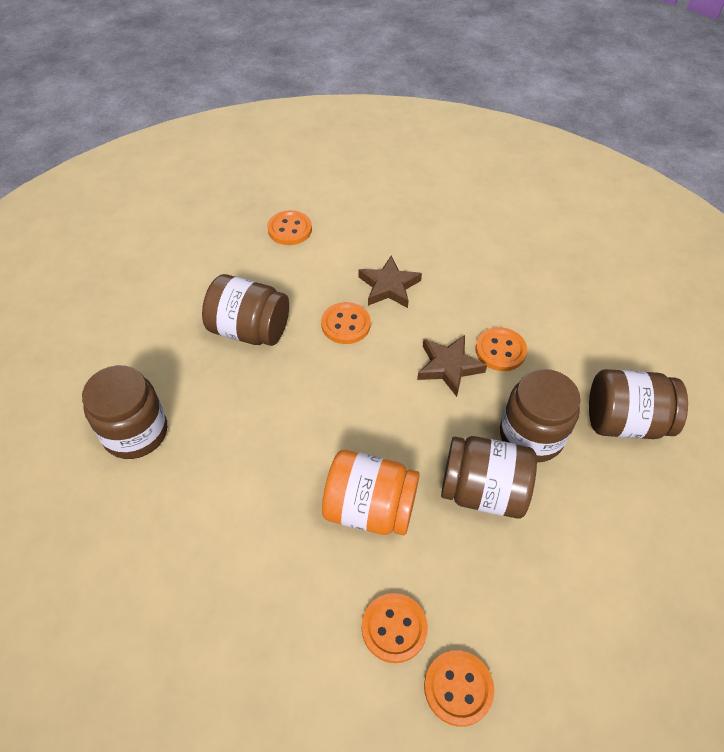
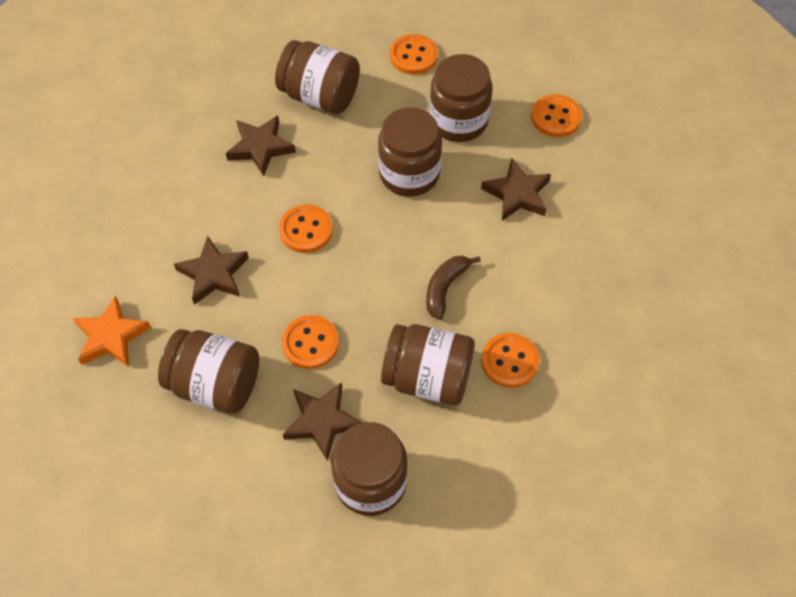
brown banana: 0 -> 1
brown jar: 5 -> 6
brown star: 2 -> 4
orange jar: 1 -> 0
orange star: 0 -> 1

